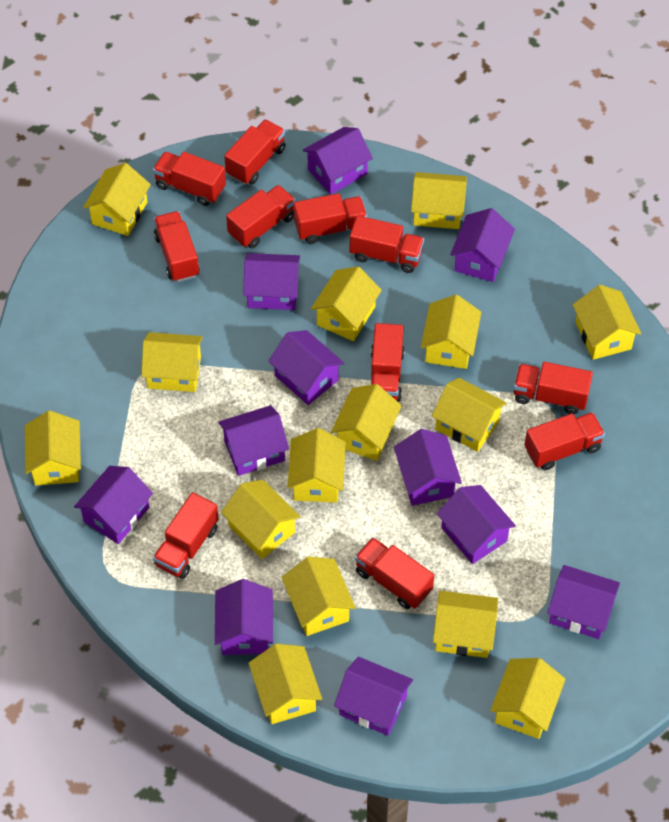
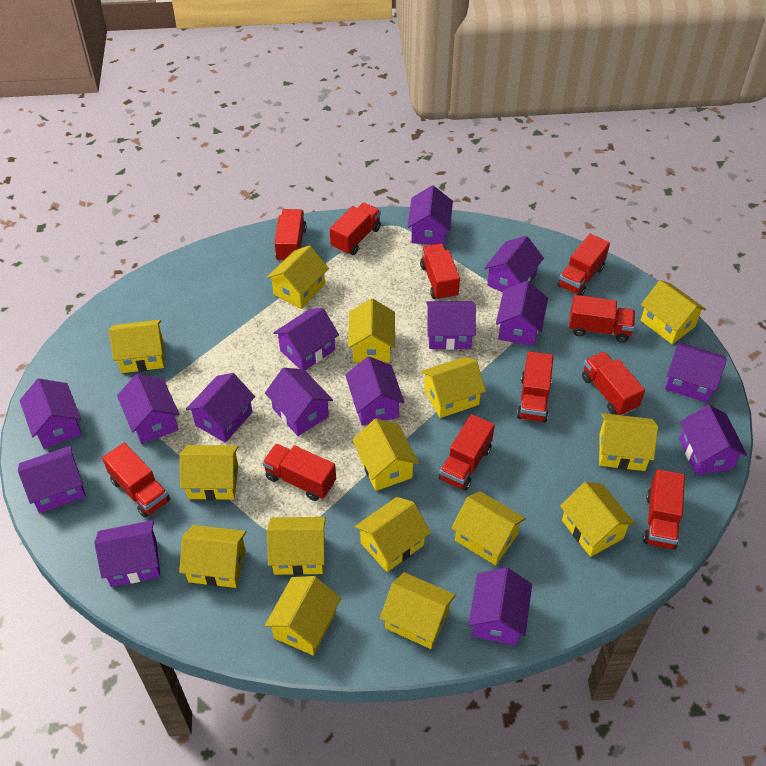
purple house: 11 -> 15

